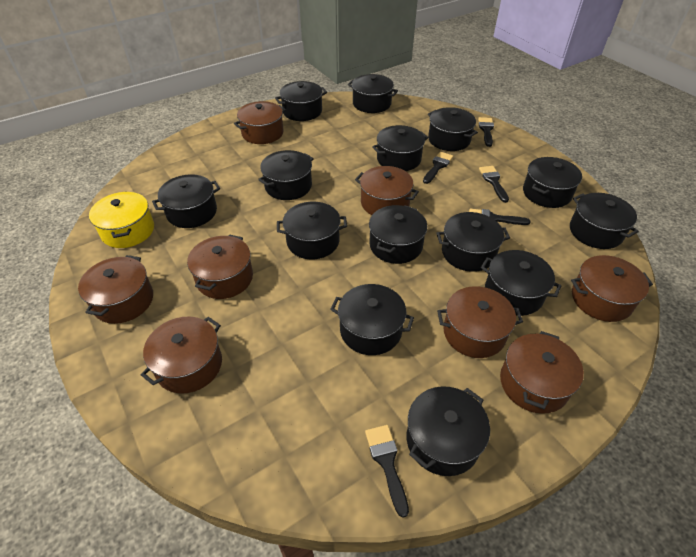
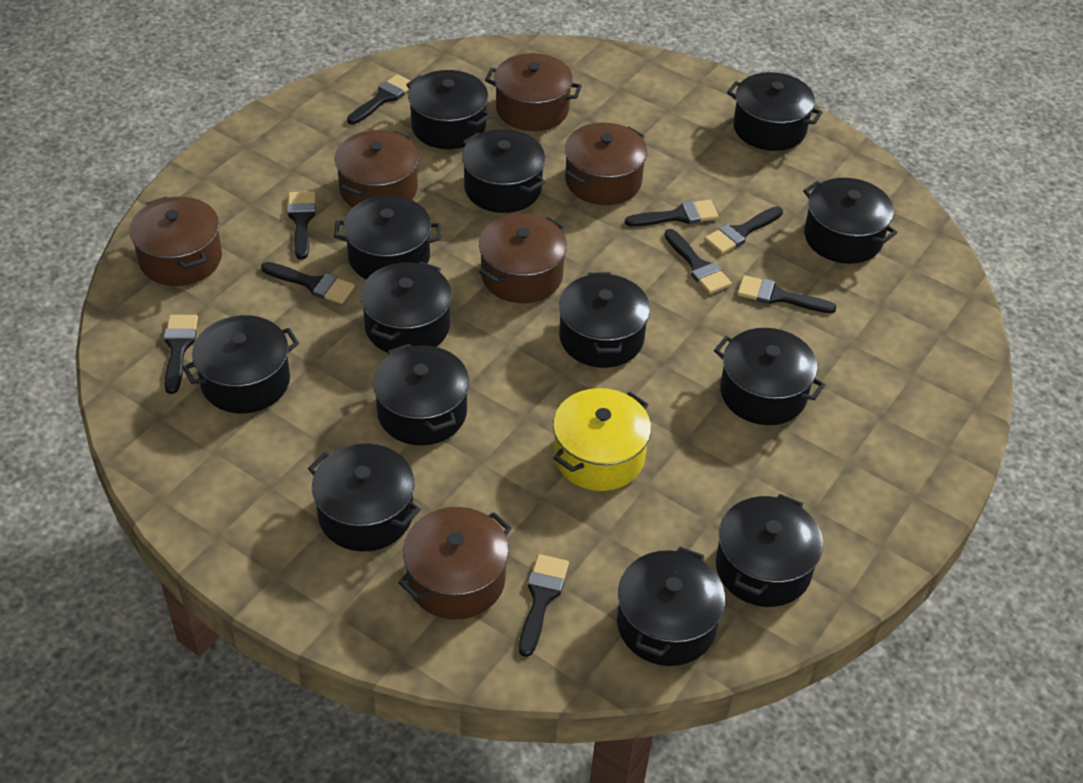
black brush: 5 -> 9
black pot: 14 -> 13
brown pot: 8 -> 6

